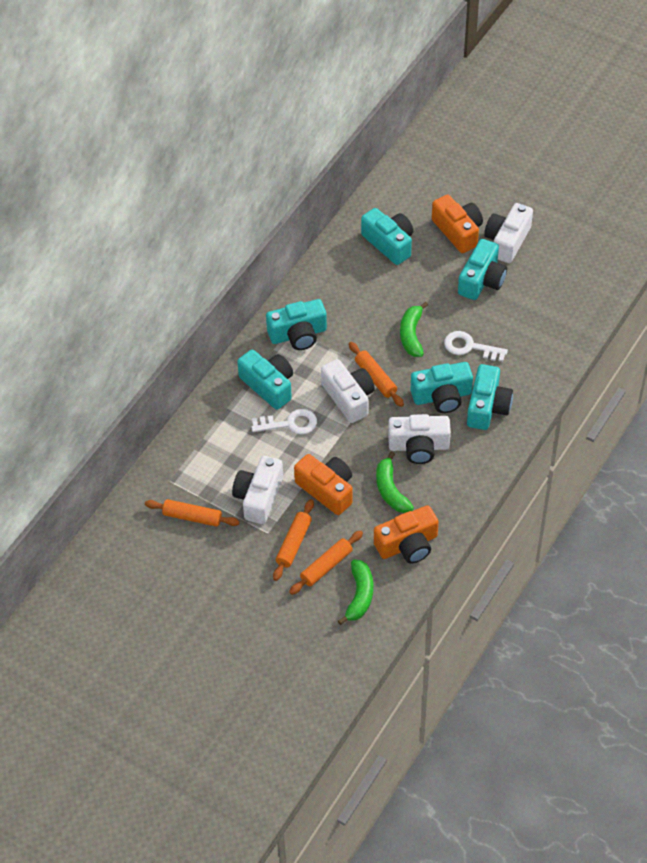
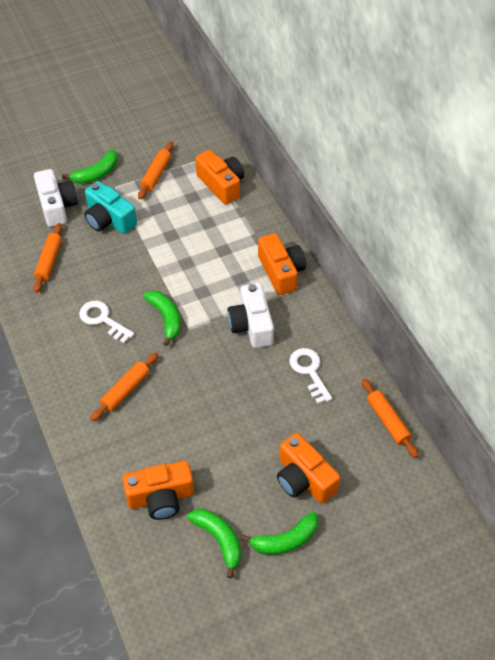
green banana: 3 -> 4
orange camera: 3 -> 4
turquoise camera: 6 -> 1
white camera: 4 -> 2

